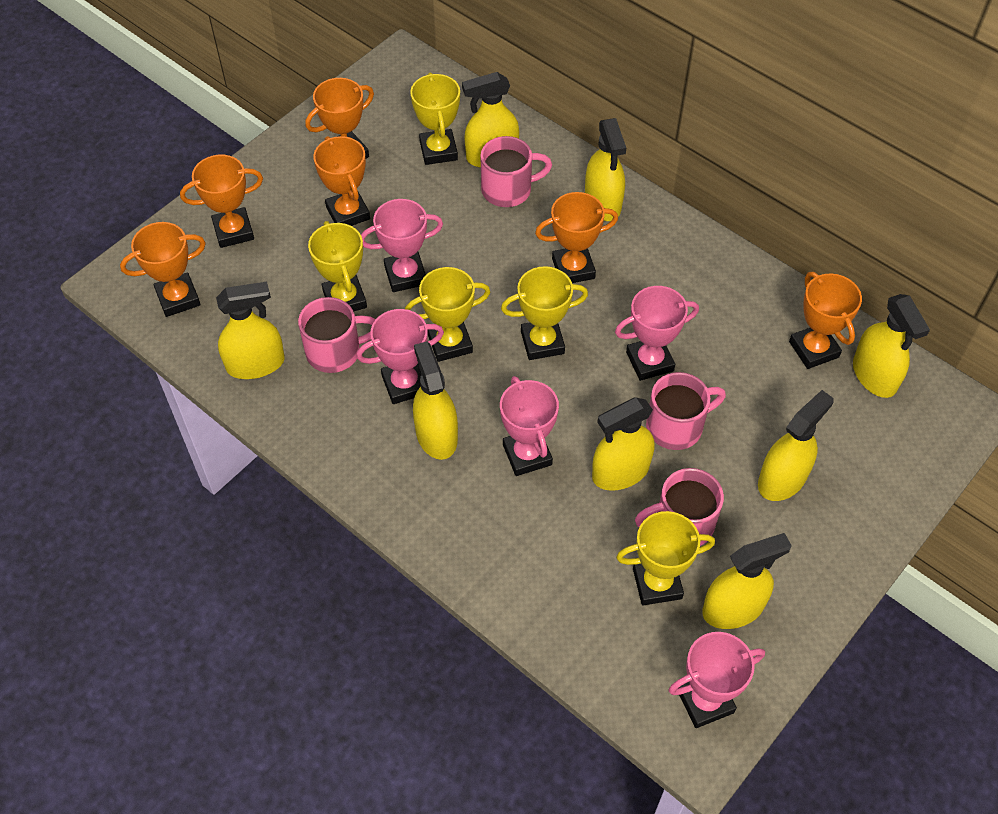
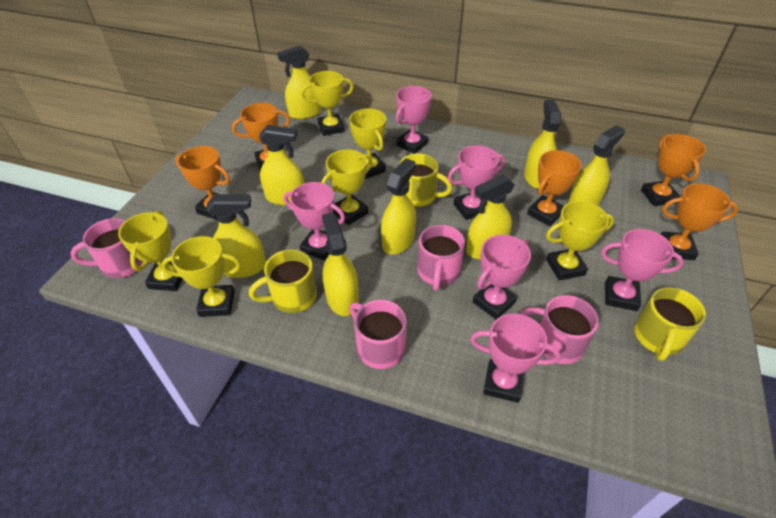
orange trophy: 6 -> 5
pink trophy: 5 -> 6
yellow mug: 0 -> 3
yellow trophy: 5 -> 6

